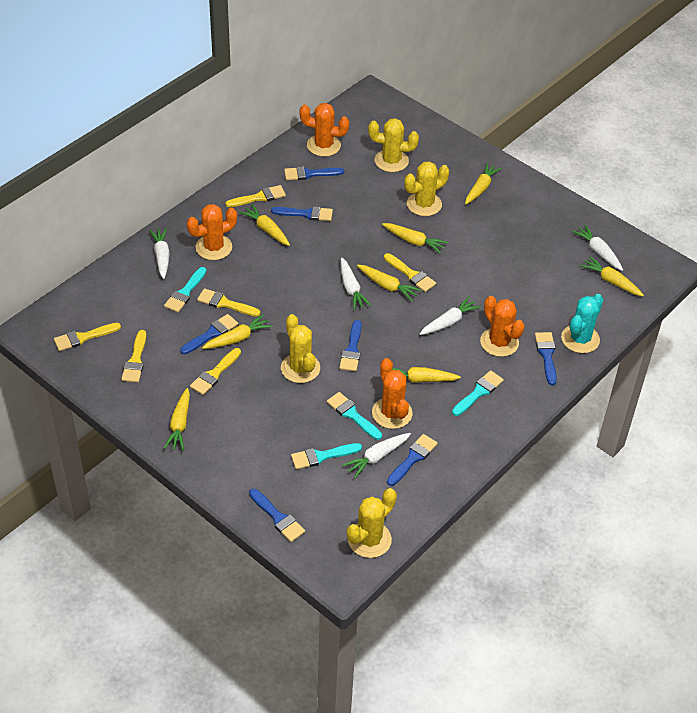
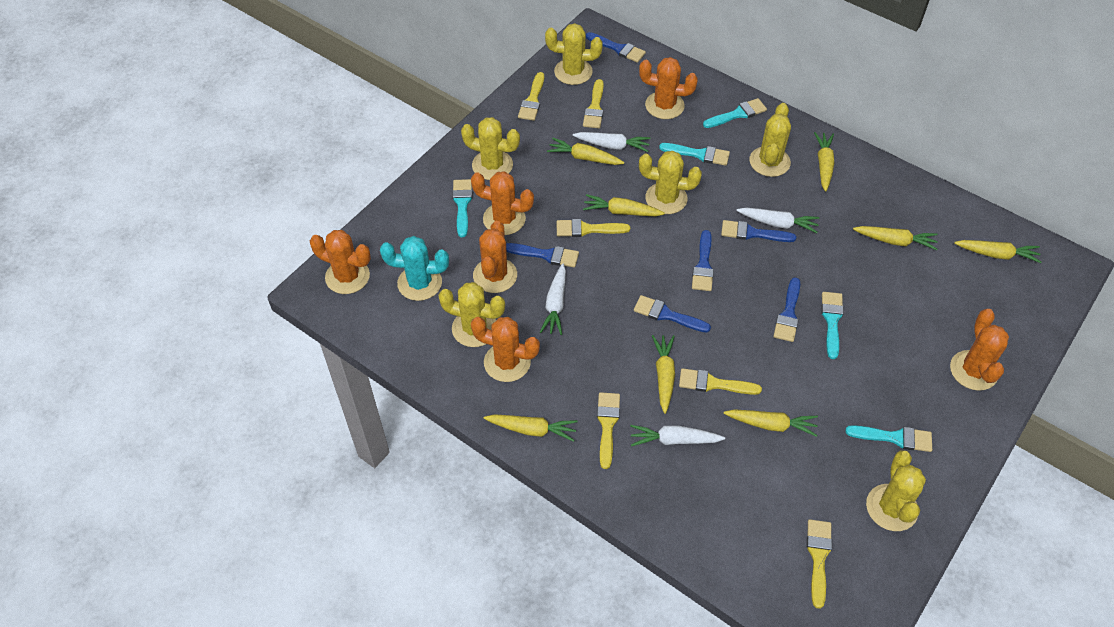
blue brush: 7 -> 6
orange cactus: 4 -> 6
turquoise brush: 4 -> 5
white carrot: 5 -> 4
yellow cactus: 4 -> 6

